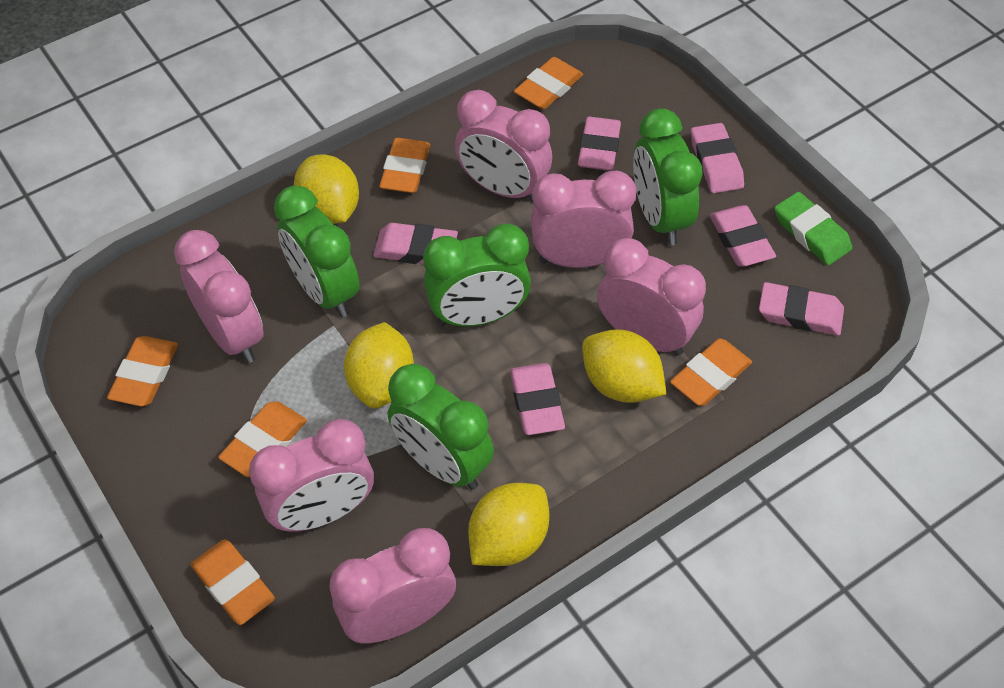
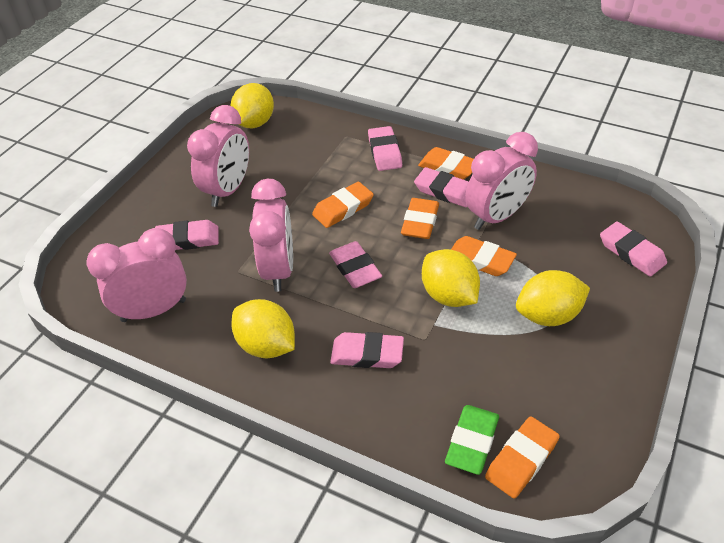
green clock: 4 -> 0
orange eraser: 6 -> 5
pink clock: 6 -> 4

